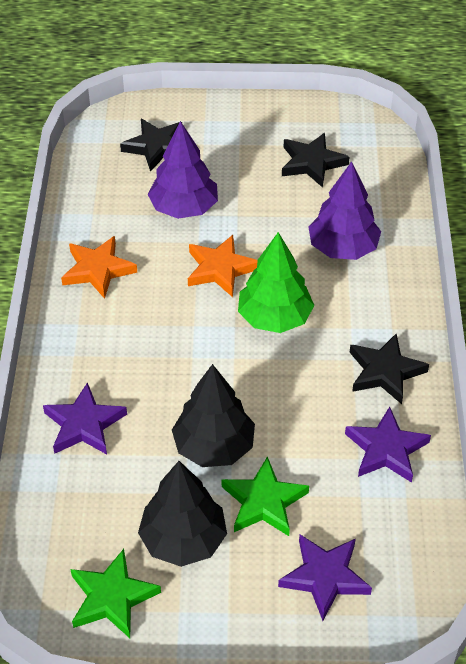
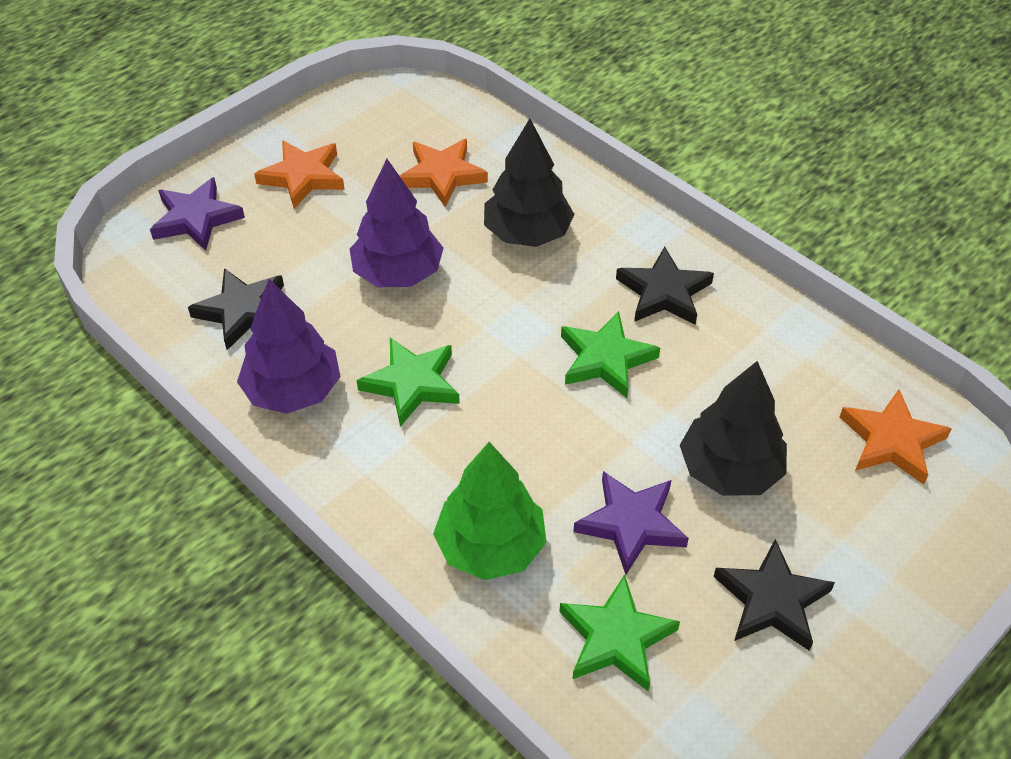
green star: 2 -> 3
orange star: 2 -> 3
purple star: 3 -> 2

